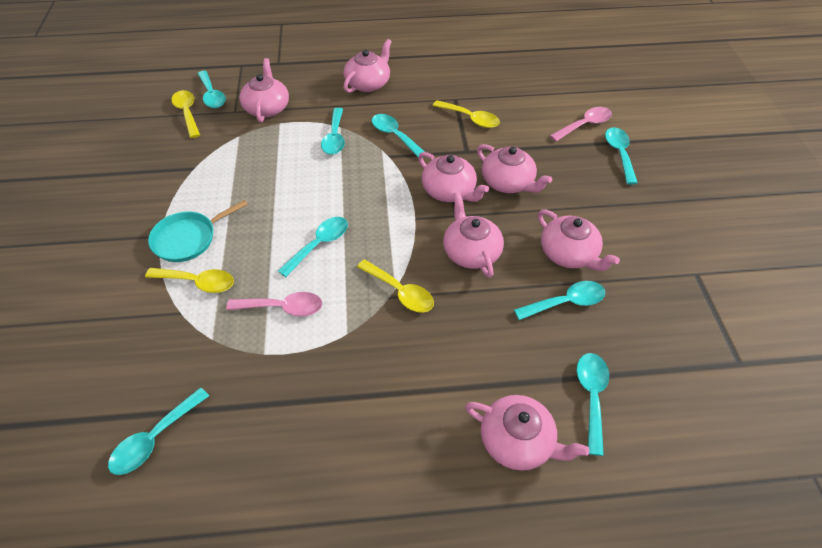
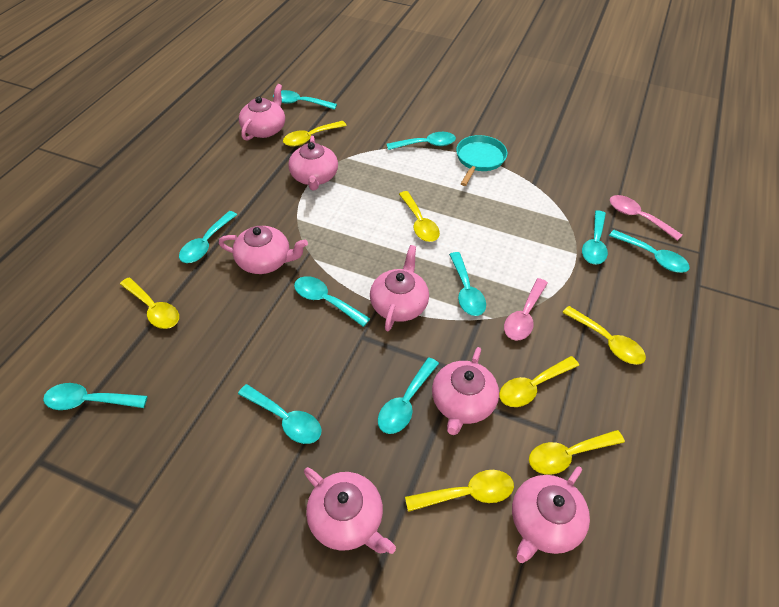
turquoise spoon: 8 -> 10
yellow spoon: 4 -> 7

